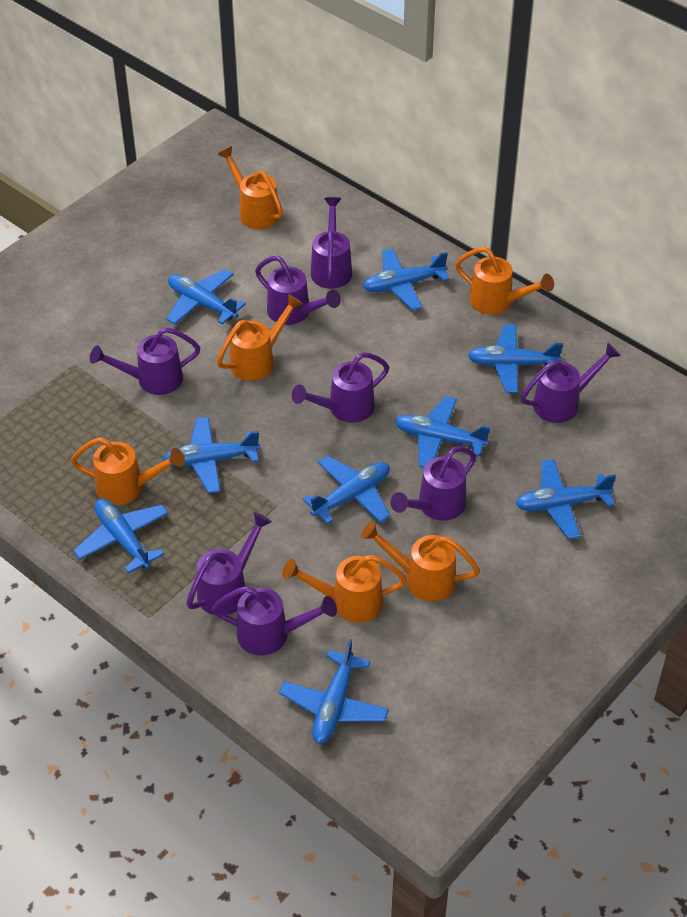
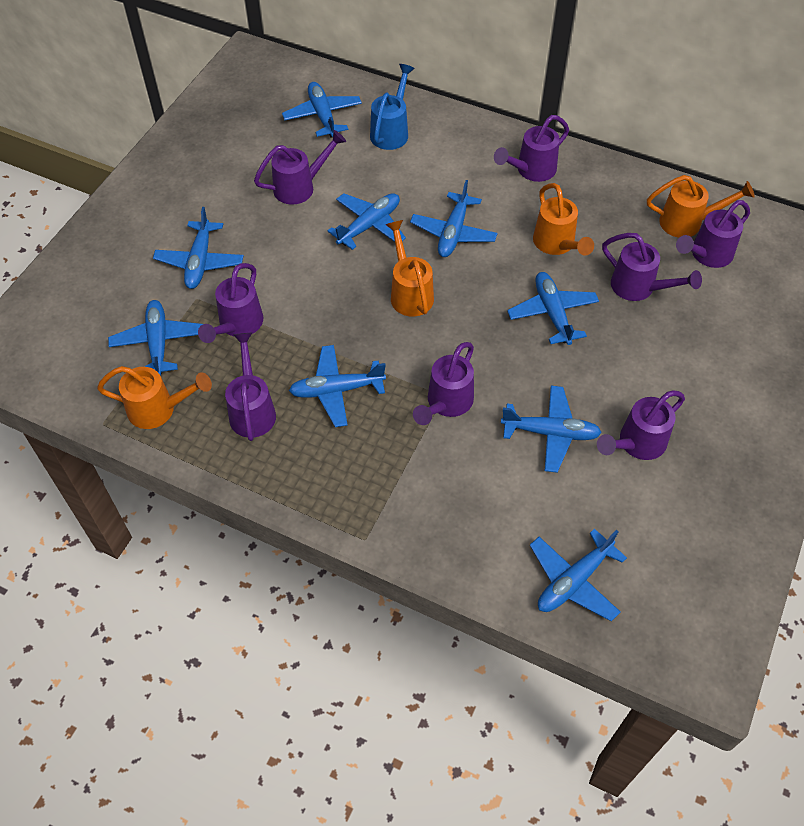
blue watering can: 0 -> 1
orange watering can: 6 -> 4

